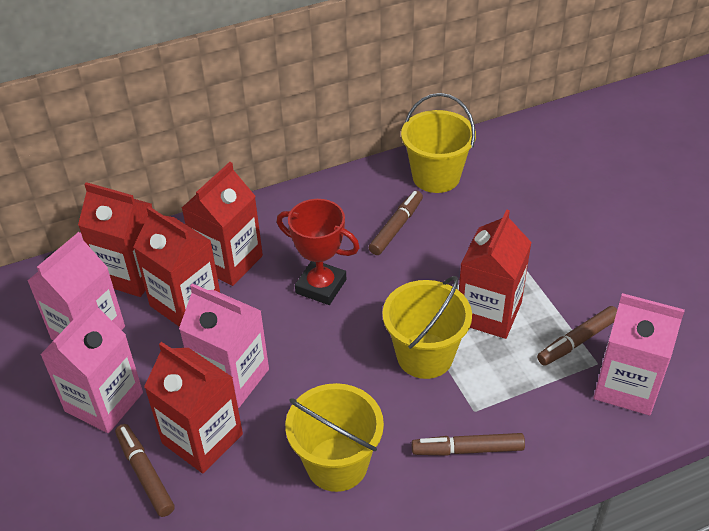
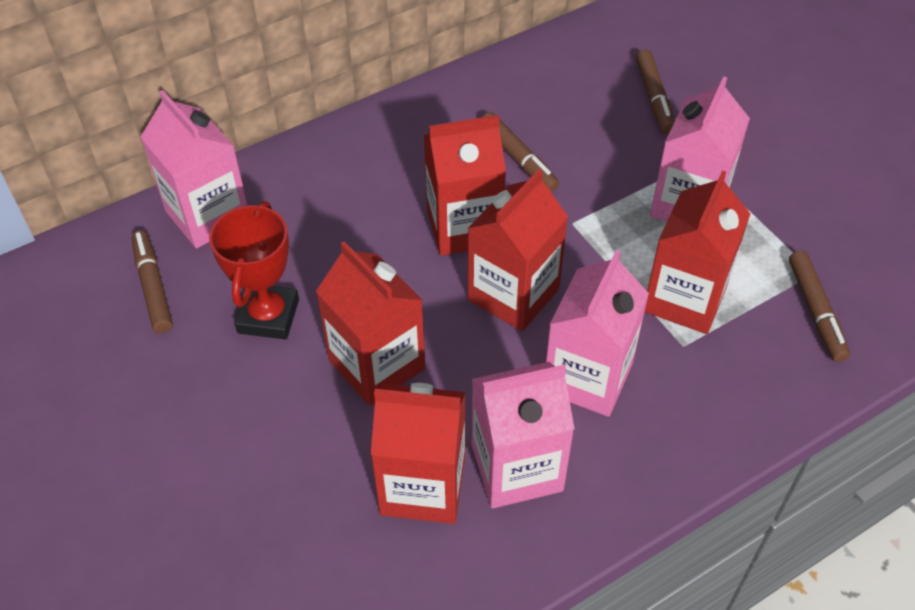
yellow bucket: 3 -> 0

